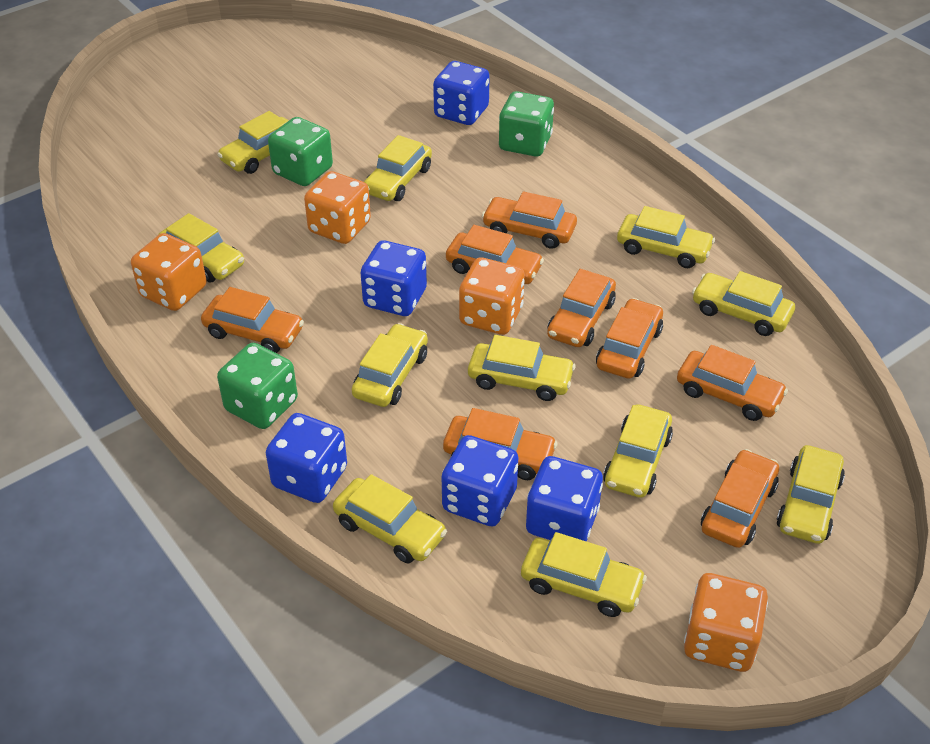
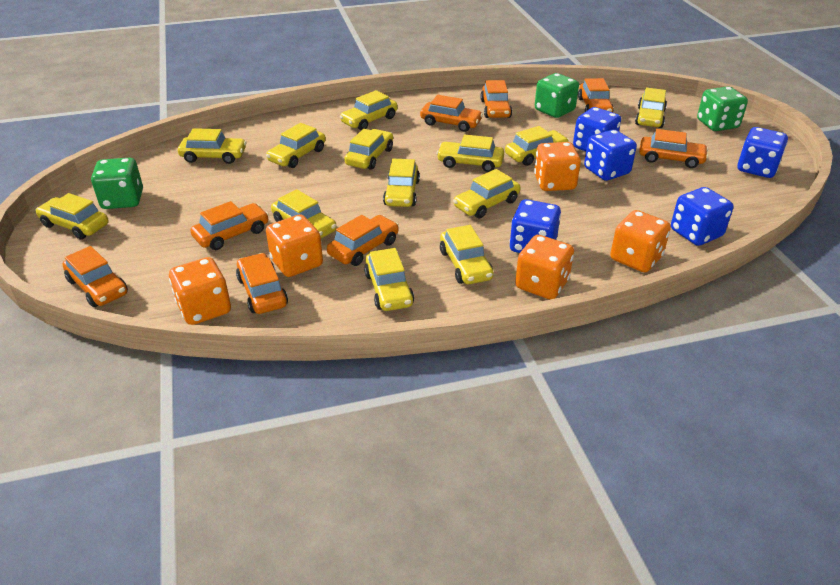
orange dice: 4 -> 5
yellow car: 11 -> 13

